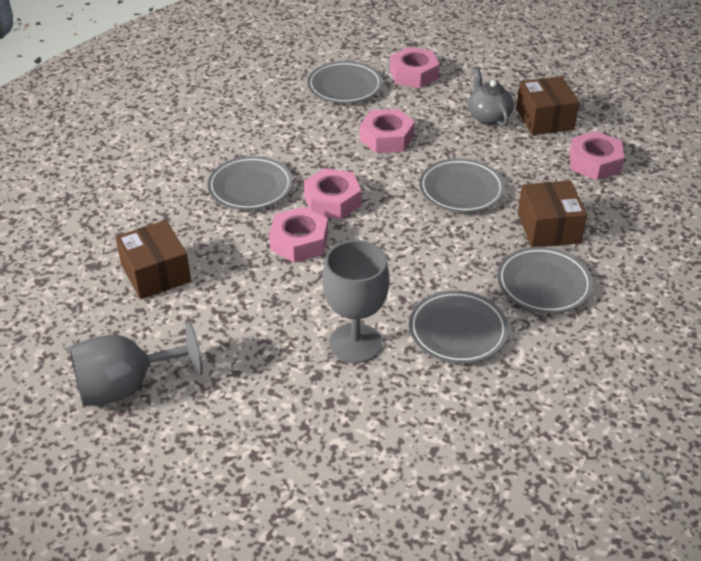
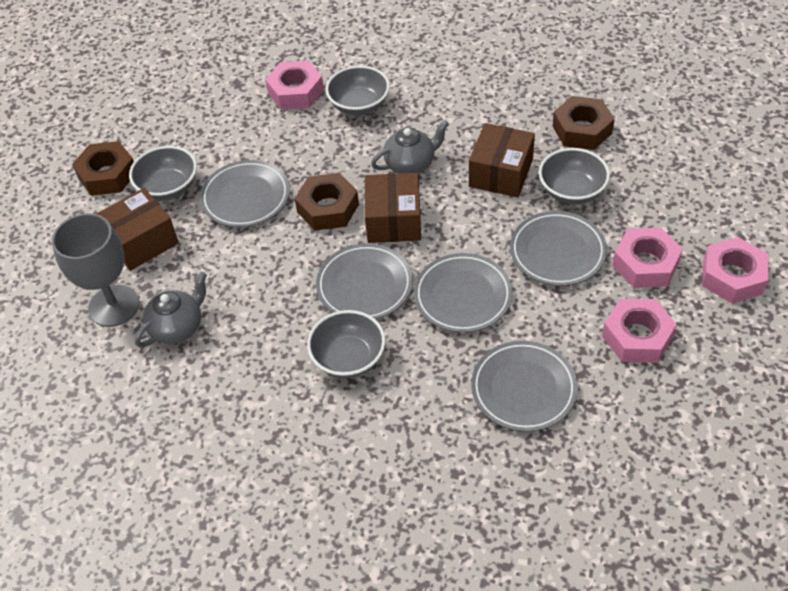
brown nut: 0 -> 3
grey bowl: 0 -> 4
grey goblet: 2 -> 1
grey teapot: 1 -> 2
pink nut: 5 -> 4

